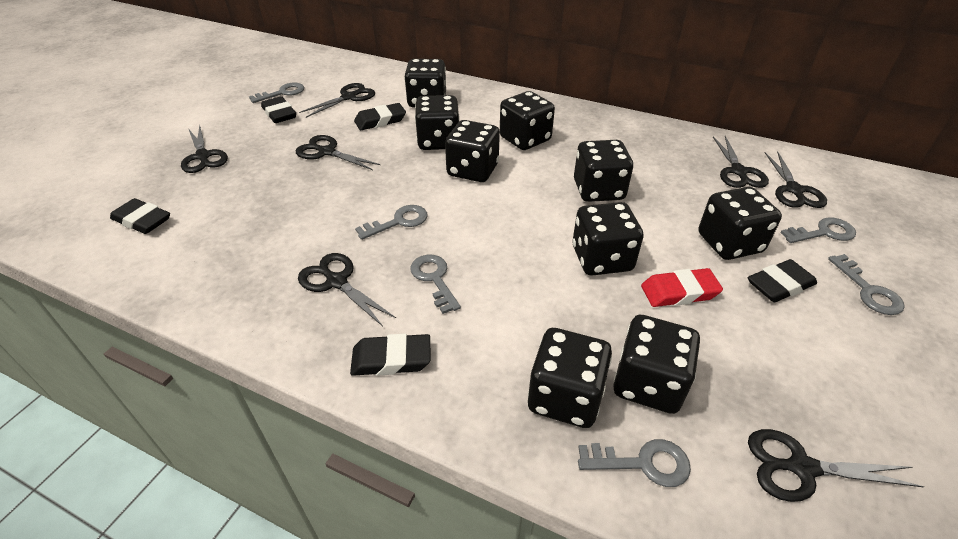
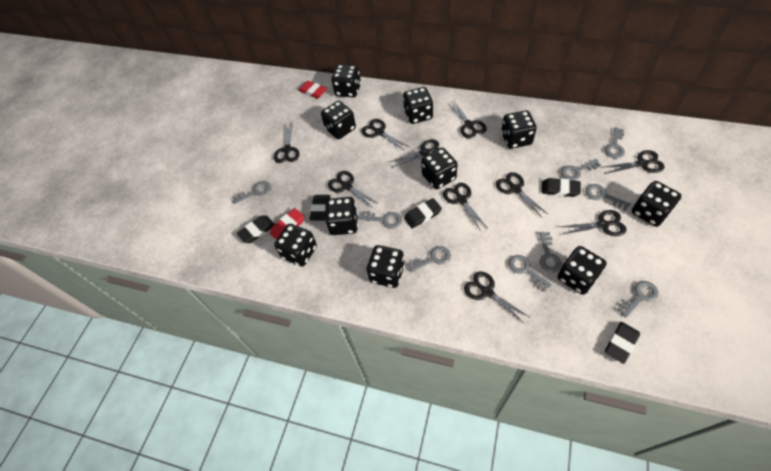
black dice: 9 -> 10
black scissors: 7 -> 10
grey key: 6 -> 9
red eraser: 1 -> 2

